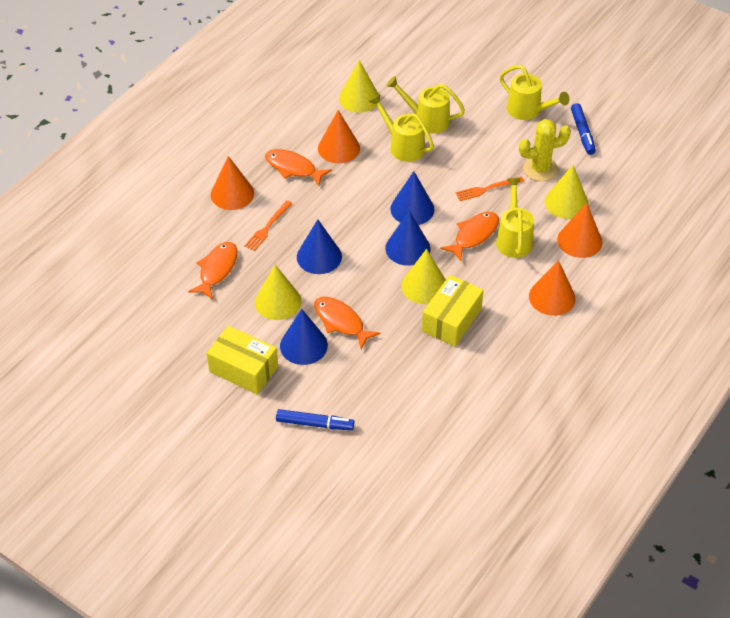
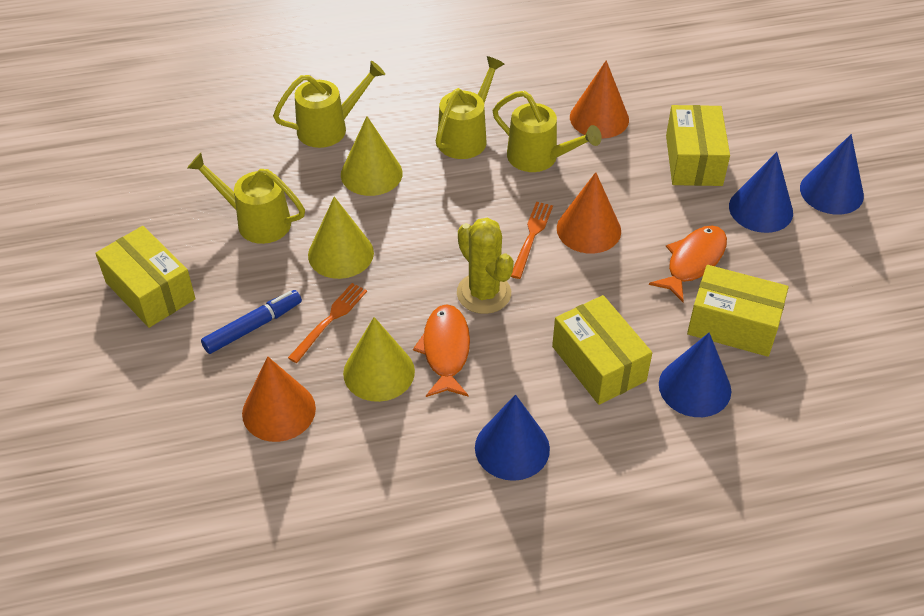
blue marker: 2 -> 1
orange cone: 4 -> 3
orange fish: 4 -> 2
yellow box: 2 -> 4
yellow cone: 4 -> 3

